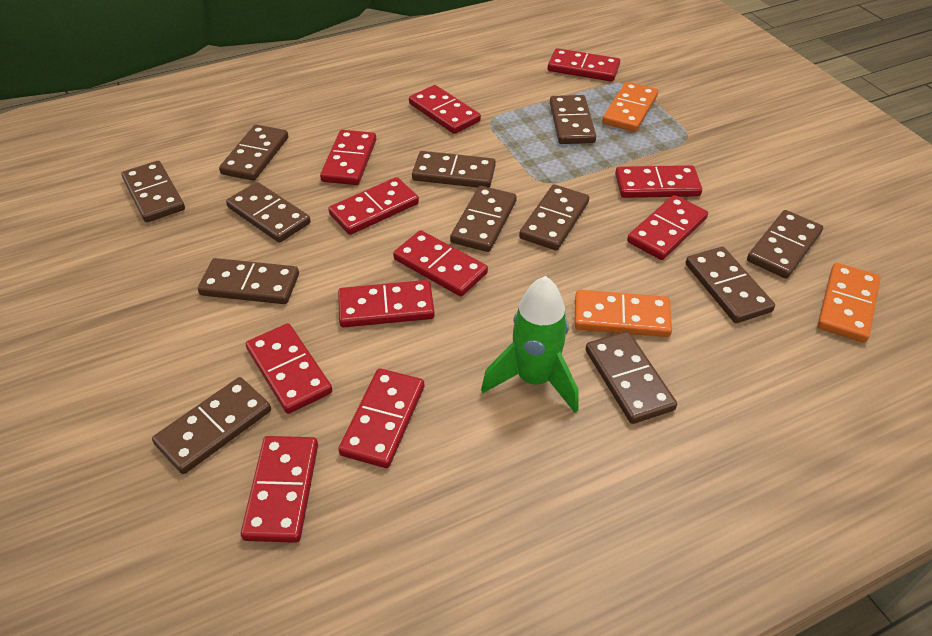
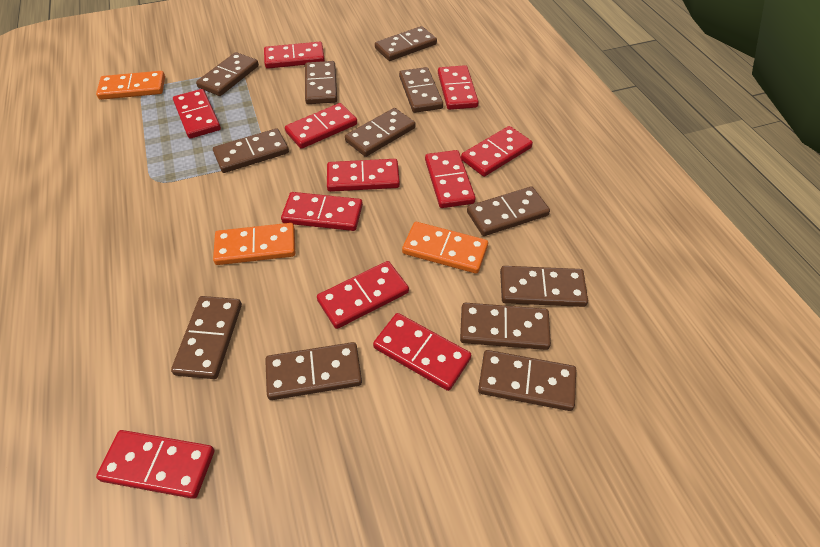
green rocket: 1 -> 0

